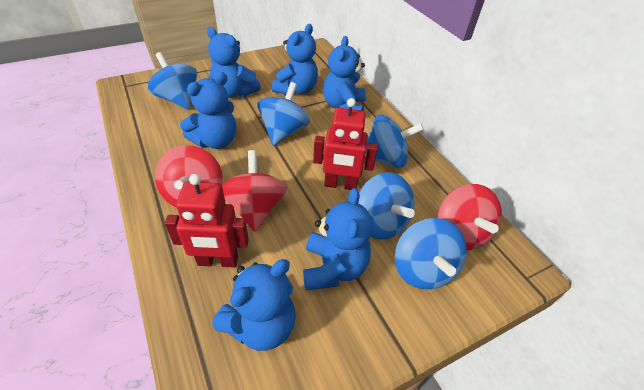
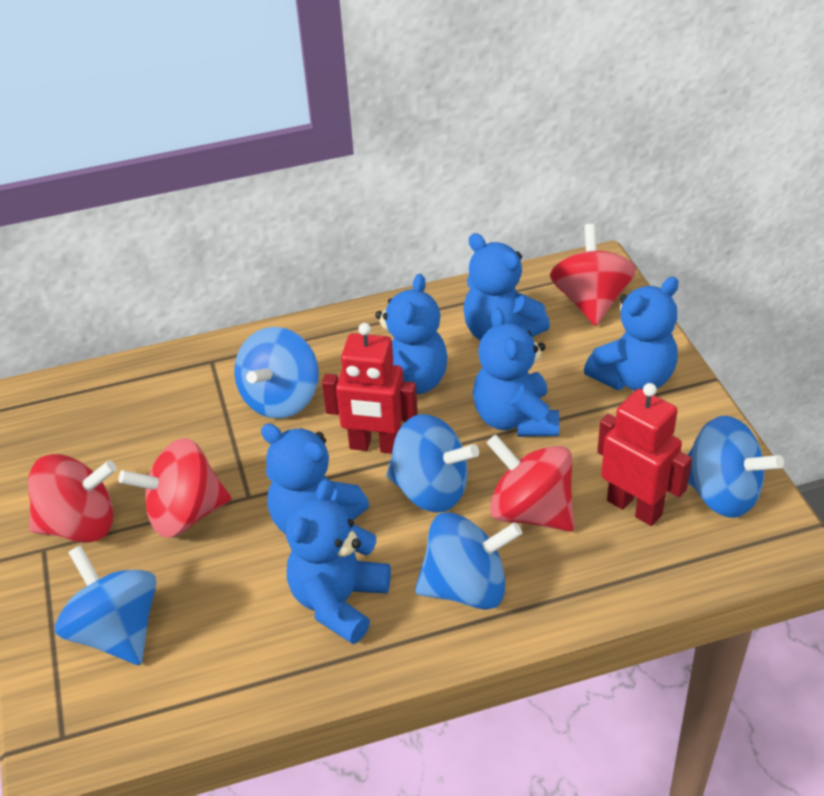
red spinning top: 3 -> 4

